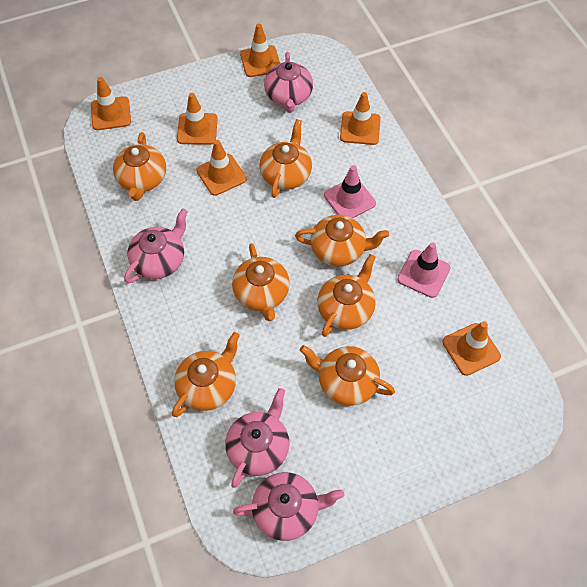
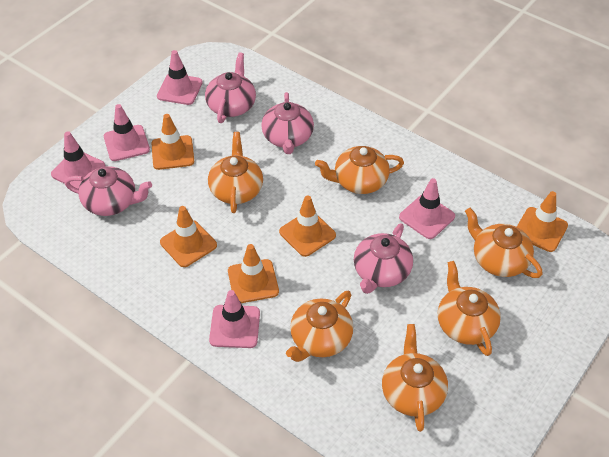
orange teapot: 7 -> 6
orange traffic cone: 6 -> 5
pink traffic cone: 2 -> 5

